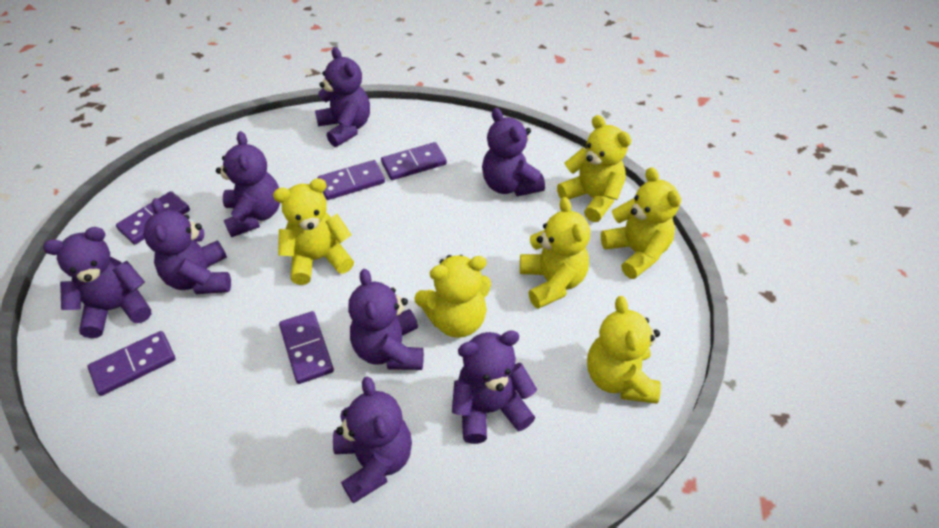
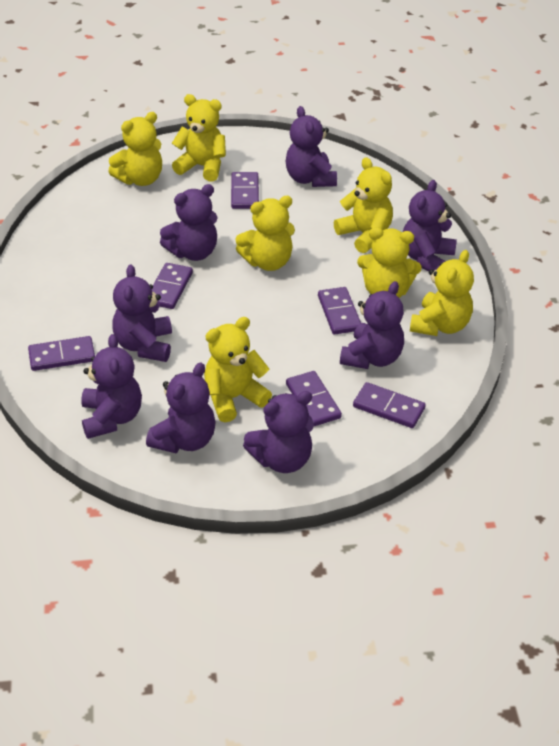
purple domino: 5 -> 6
yellow teddy bear: 6 -> 7

